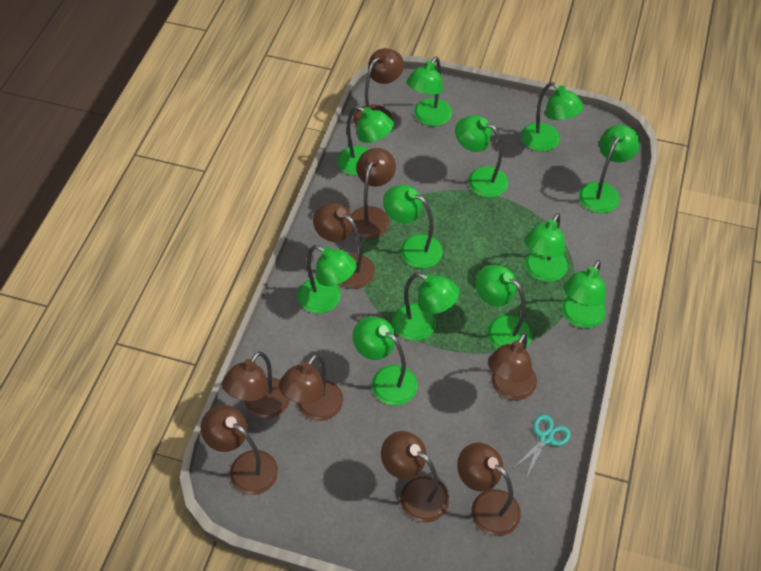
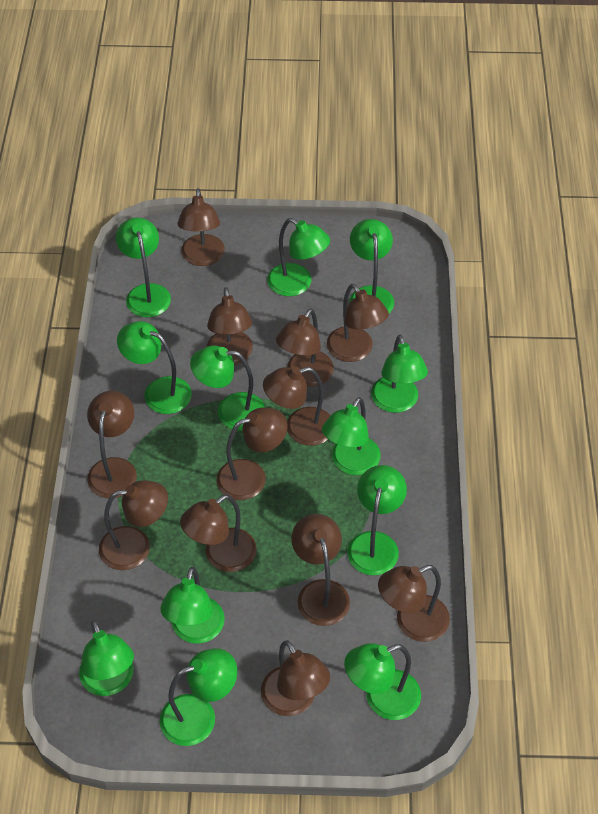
brown lamp: 9 -> 12
turquoise scissors: 1 -> 0

